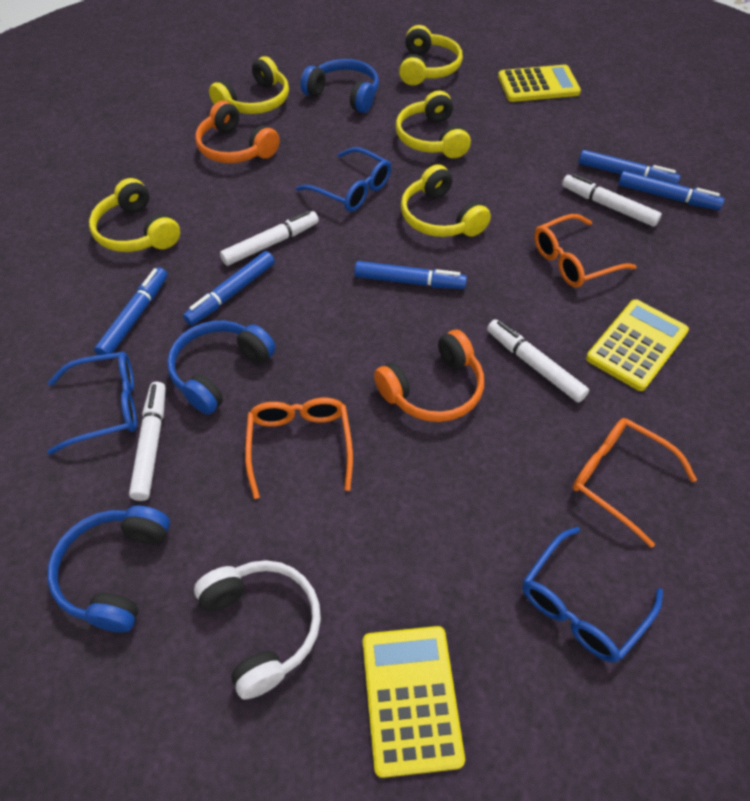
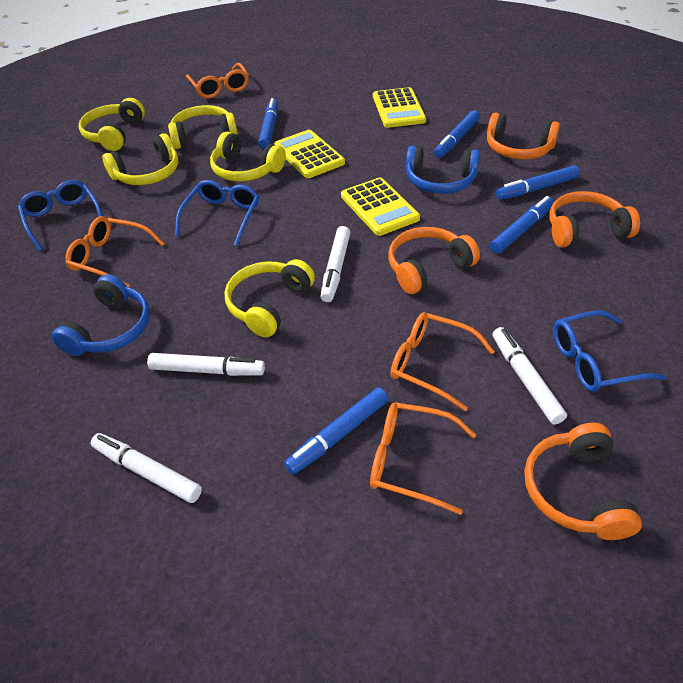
blue headphones: 3 -> 2
orange glasses: 3 -> 4
orange headphones: 2 -> 4
white headphones: 1 -> 0

